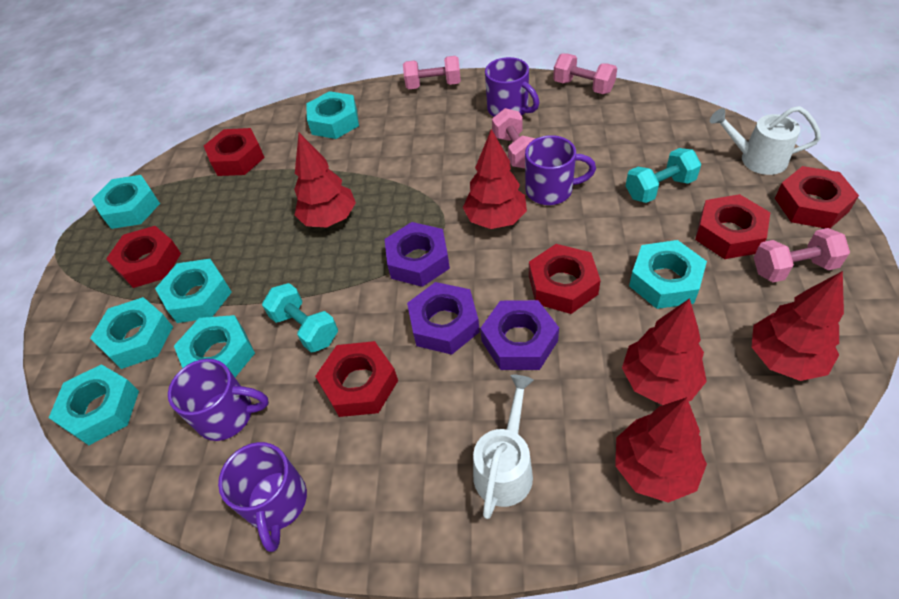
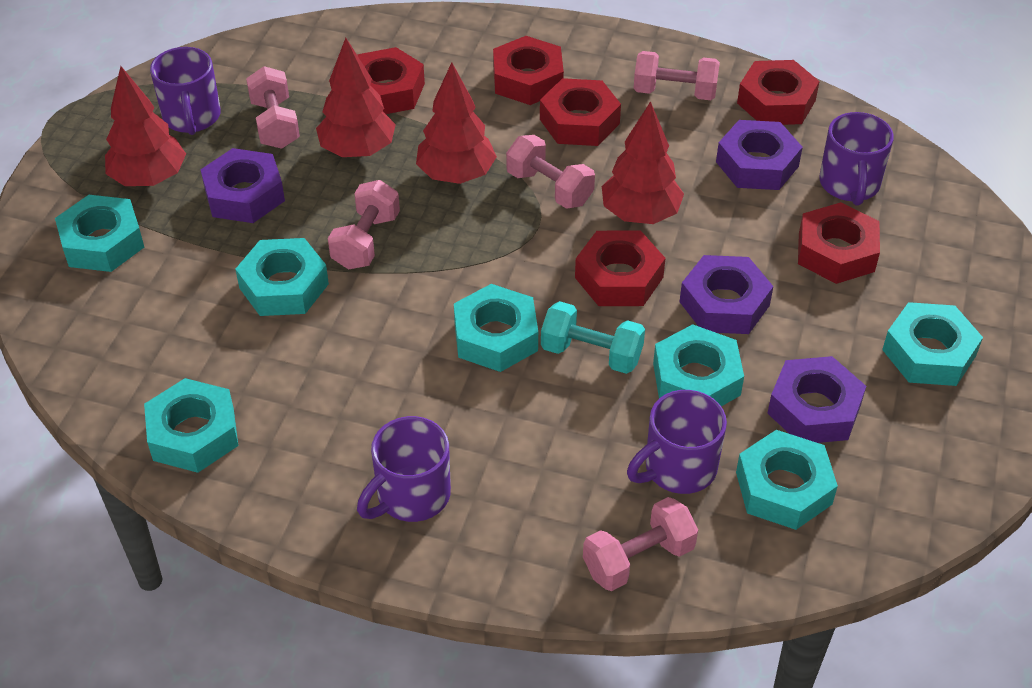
pink dumbbell: 4 -> 5
purple nut: 3 -> 4
red tree: 5 -> 4
turquoise dumbbell: 2 -> 1
white watering can: 2 -> 0

